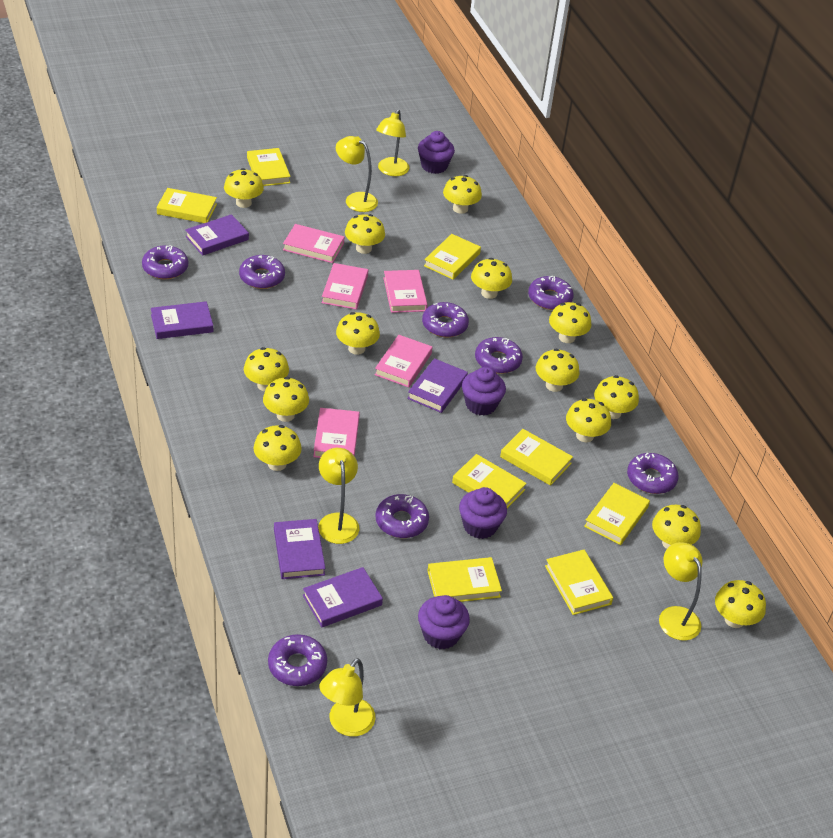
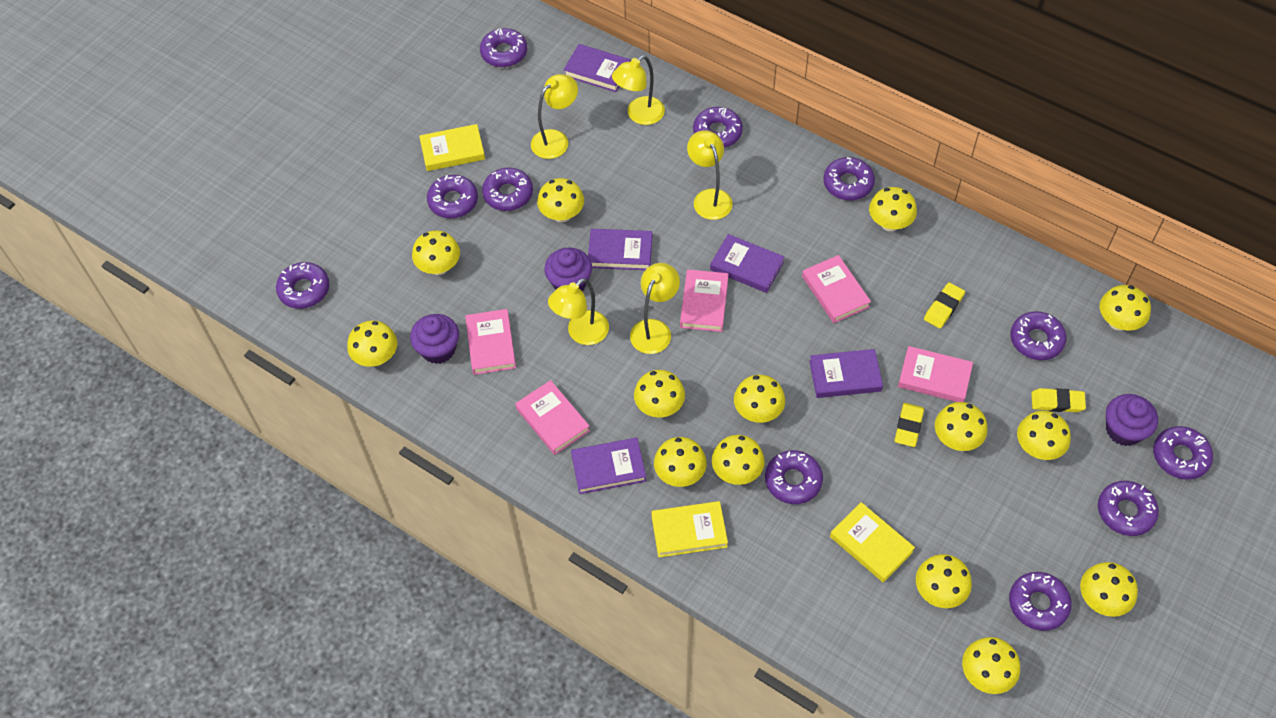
purple cupcake: 4 -> 3
purple donut: 8 -> 11
yellow book: 8 -> 3
yellow eraser: 0 -> 3

